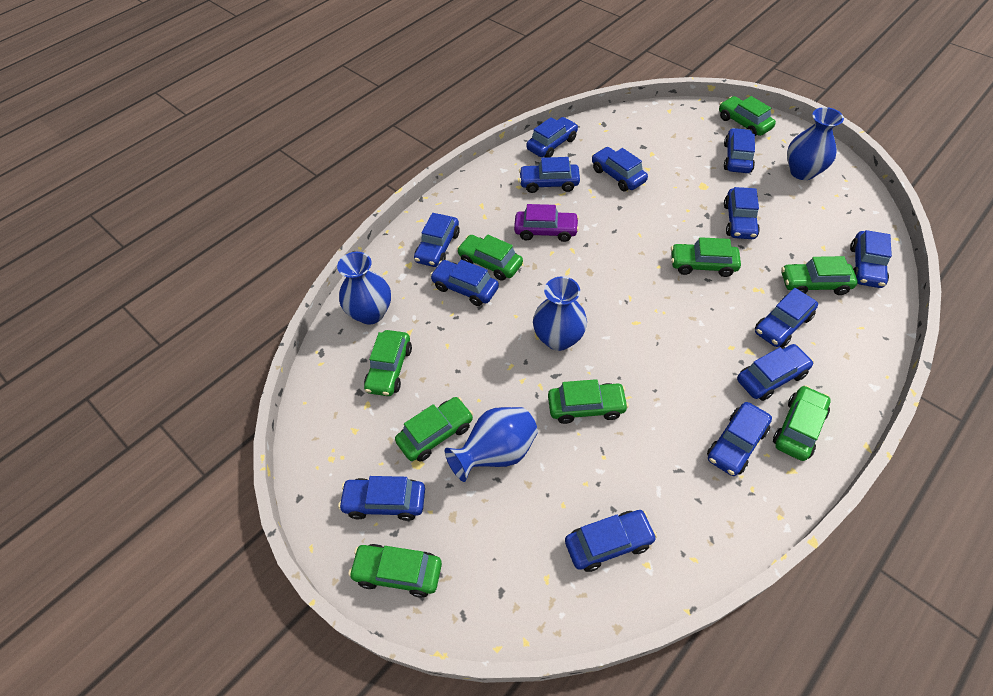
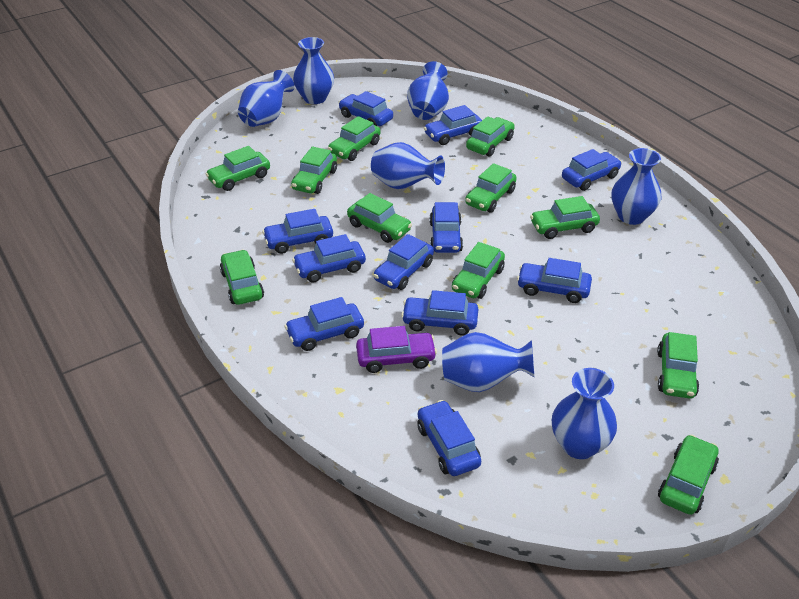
blue car: 13 -> 11
blue vase: 4 -> 7
green car: 9 -> 11

